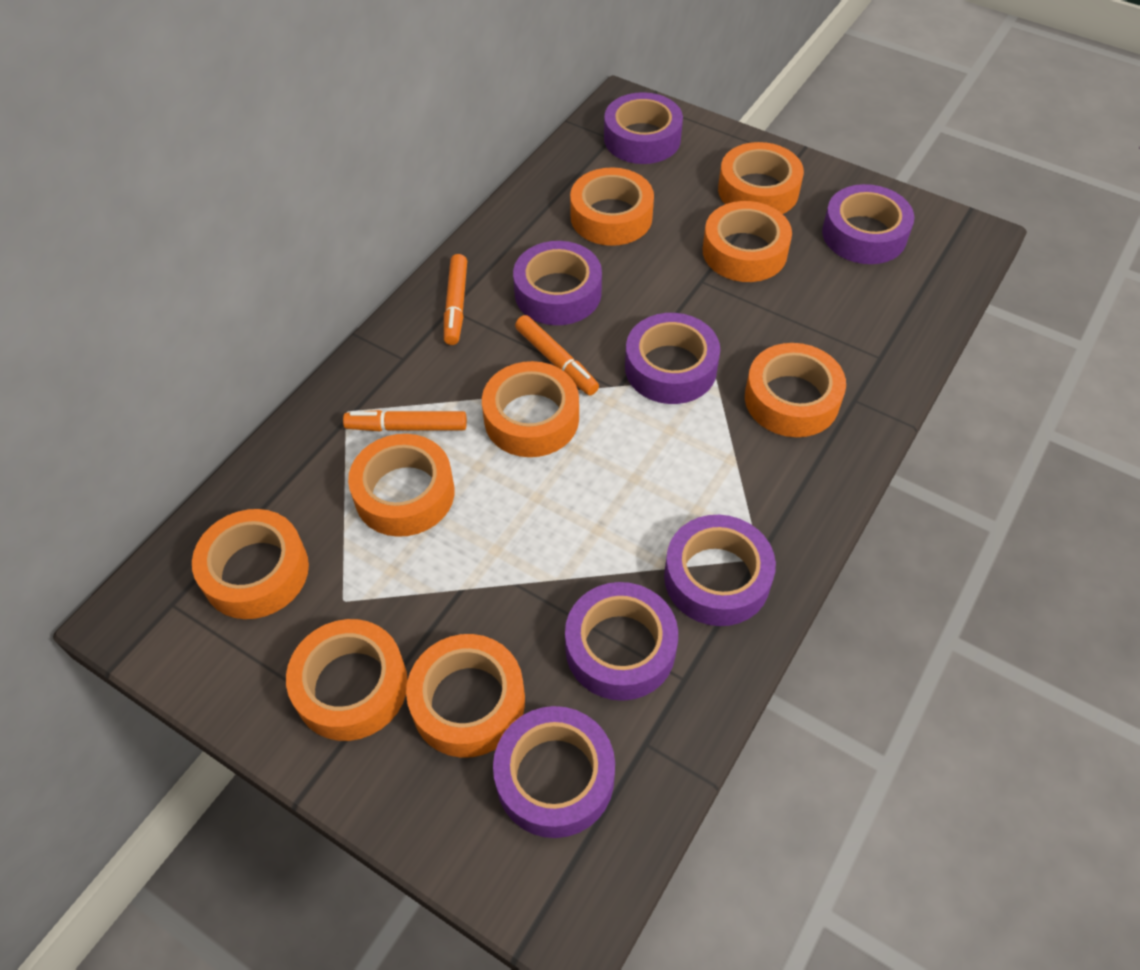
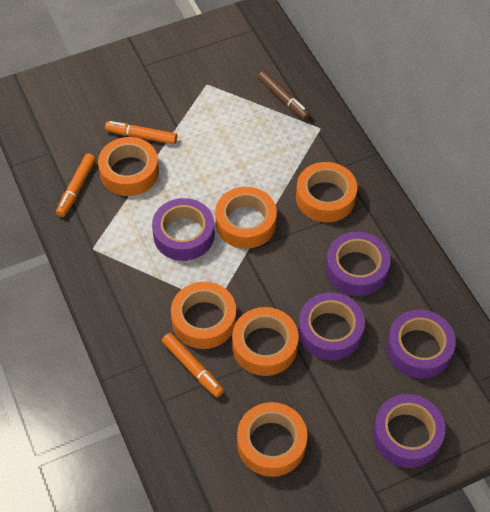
brown marker: 0 -> 1
orange tape: 9 -> 6
purple tape: 7 -> 5

